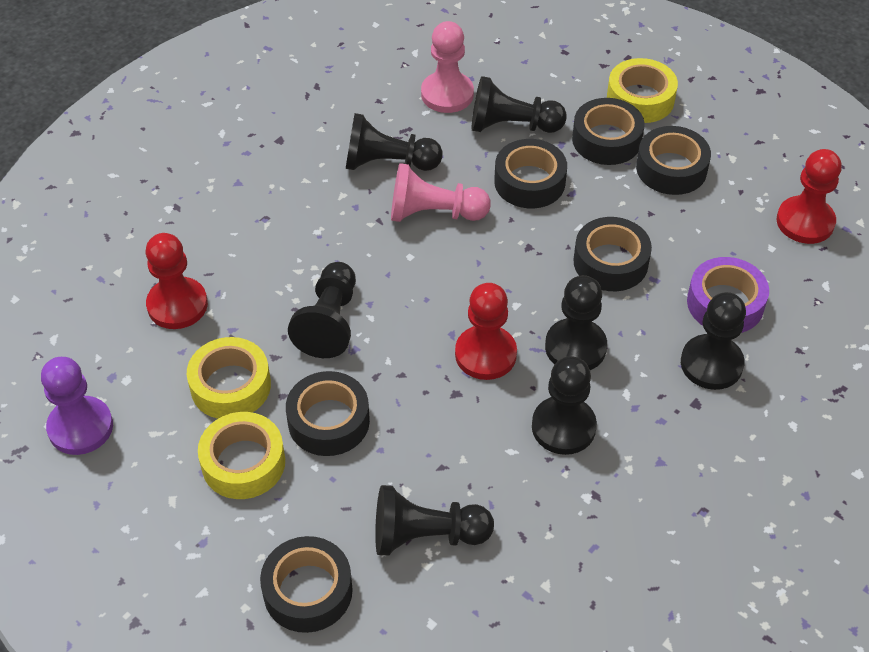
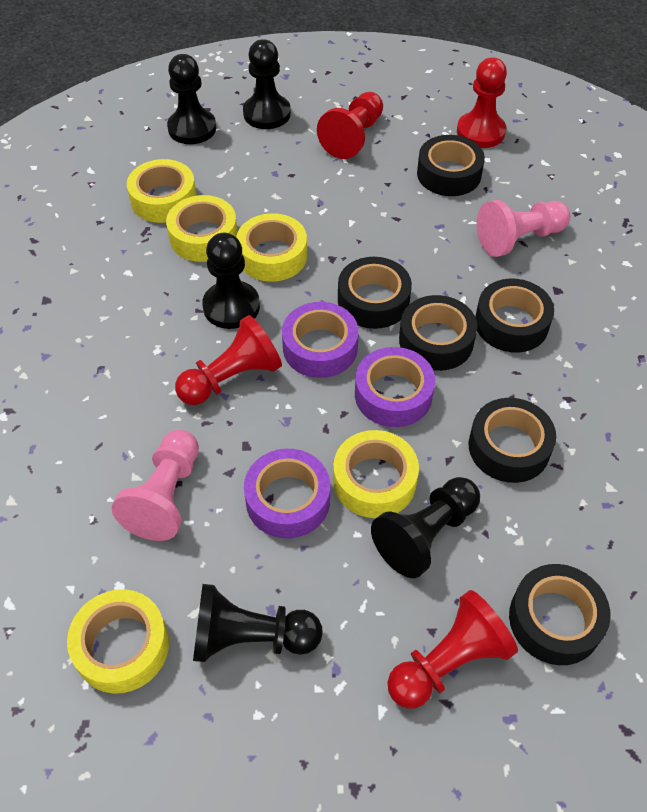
black pawn: 7 -> 5
purple pawn: 1 -> 0
purple tape: 1 -> 3
red pawn: 3 -> 4
yellow tape: 3 -> 5

